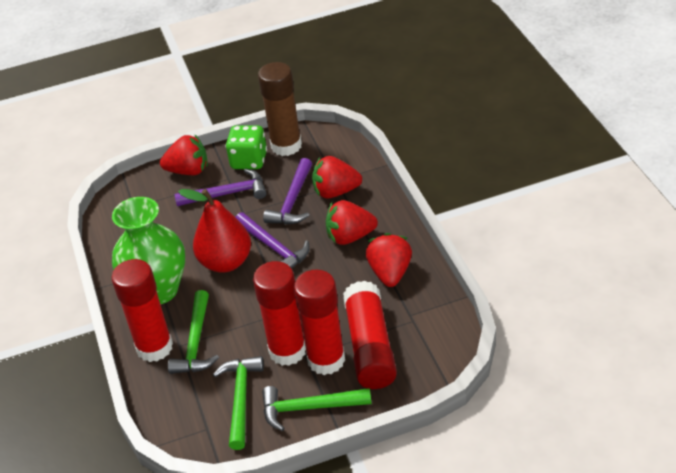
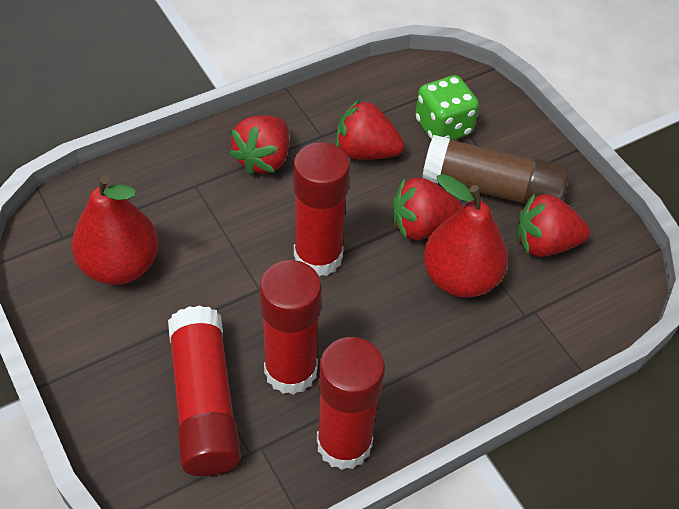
green hammer: 3 -> 0
green vase: 1 -> 0
purple hammer: 3 -> 0
red pear: 1 -> 2

